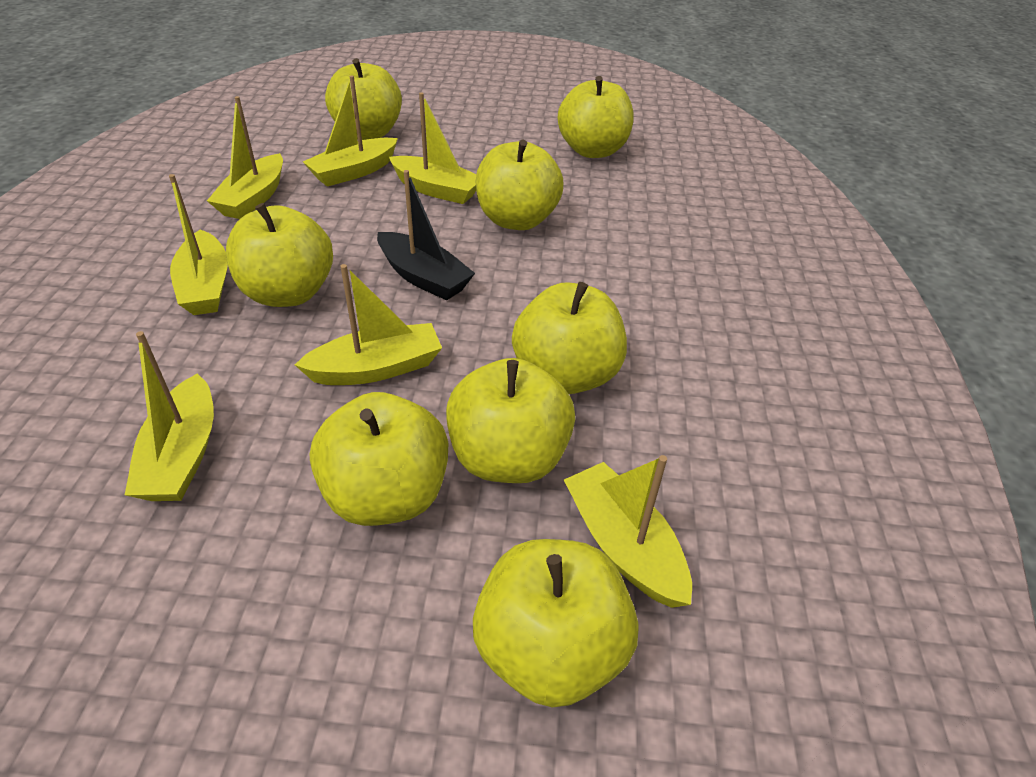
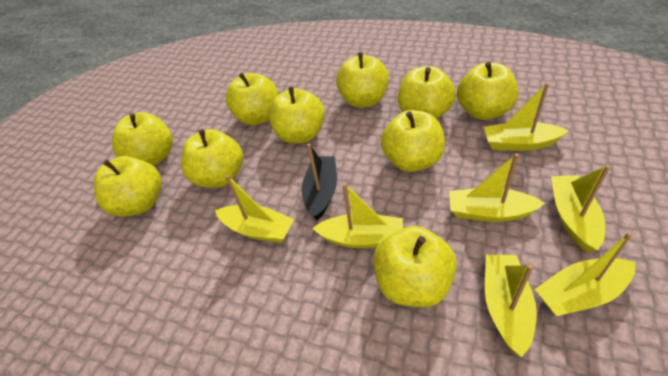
yellow apple: 8 -> 10

